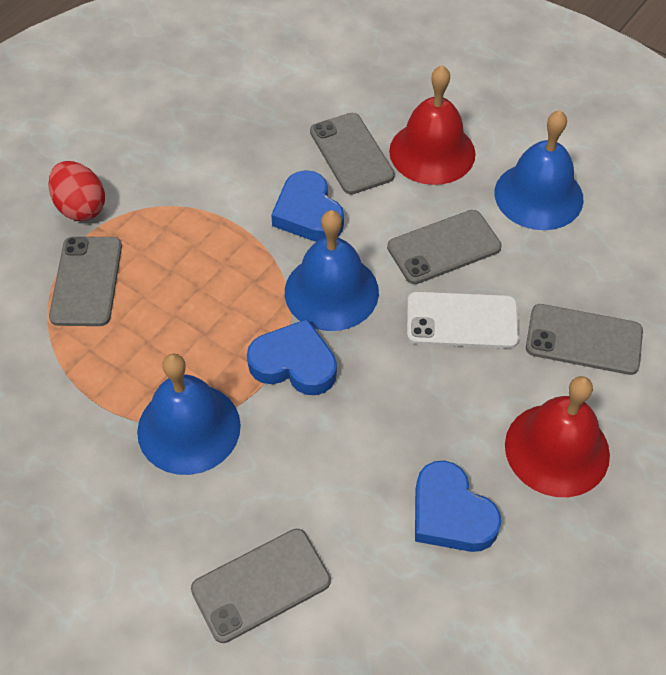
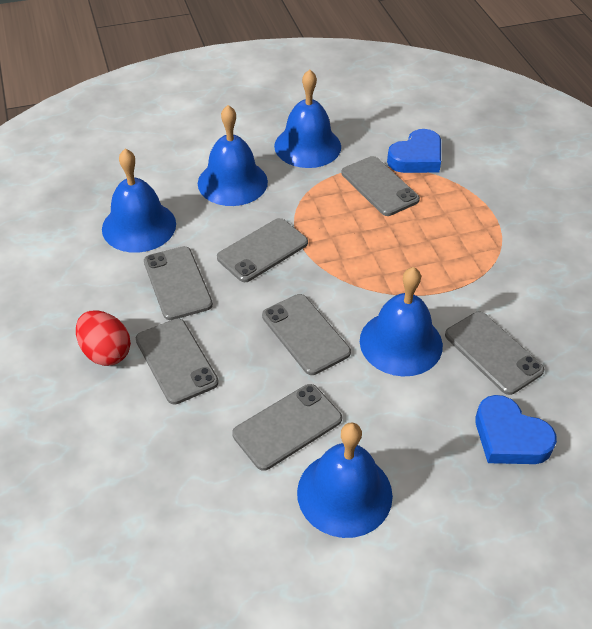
blue bell: 3 -> 5
blue heart: 3 -> 2
grey phone: 5 -> 7
red bell: 2 -> 0
white phone: 1 -> 0

